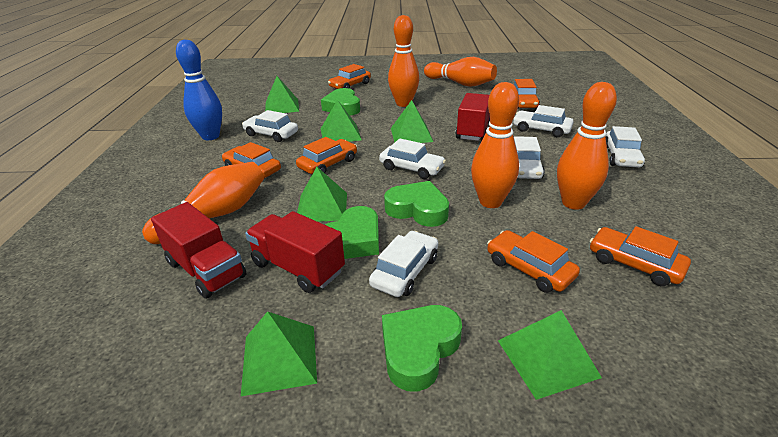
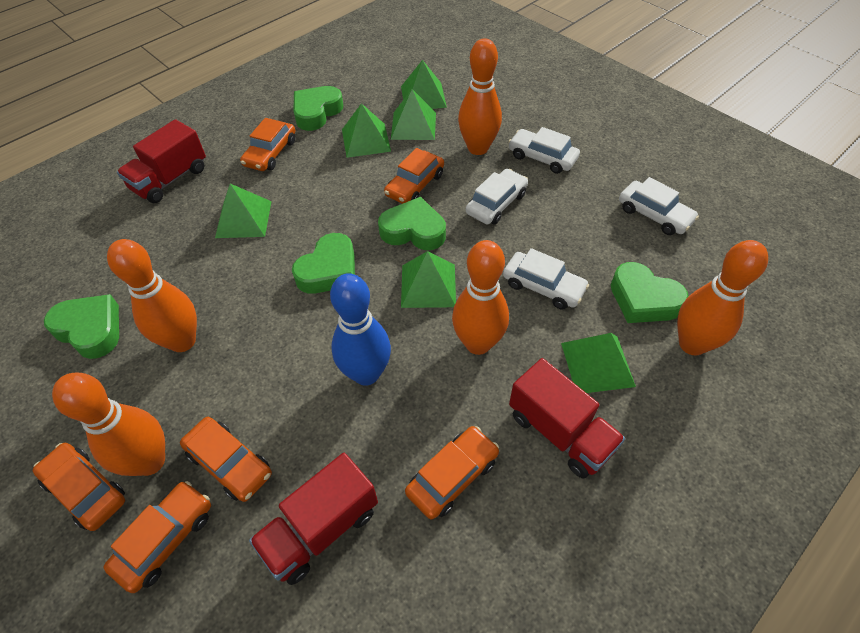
green heart: 4 -> 5
white car: 6 -> 4

